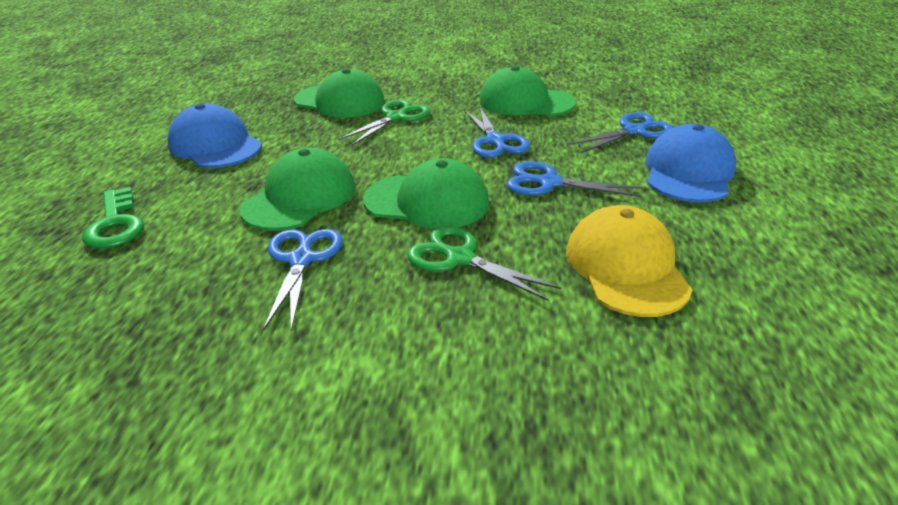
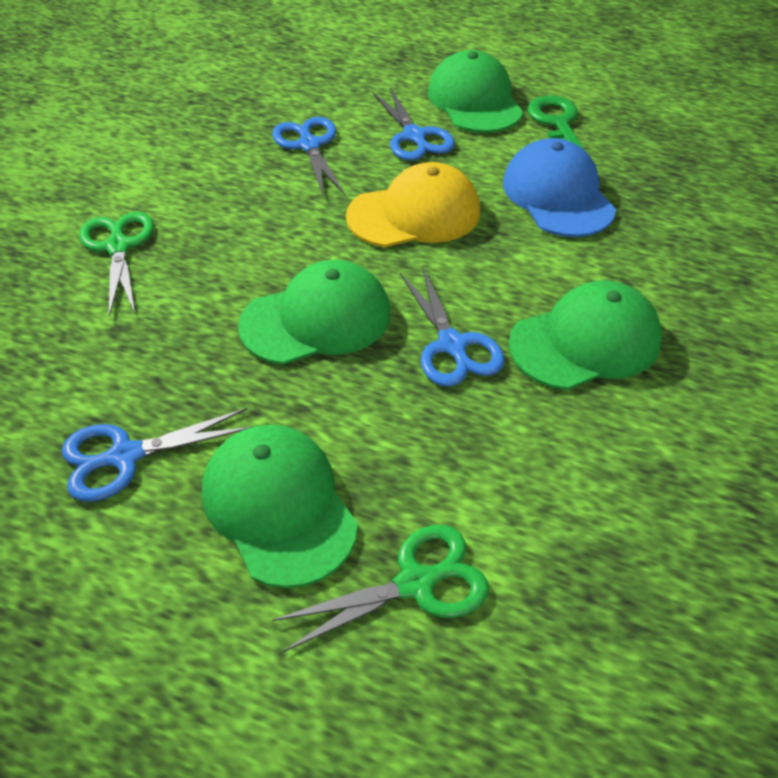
blue cap: 2 -> 1

